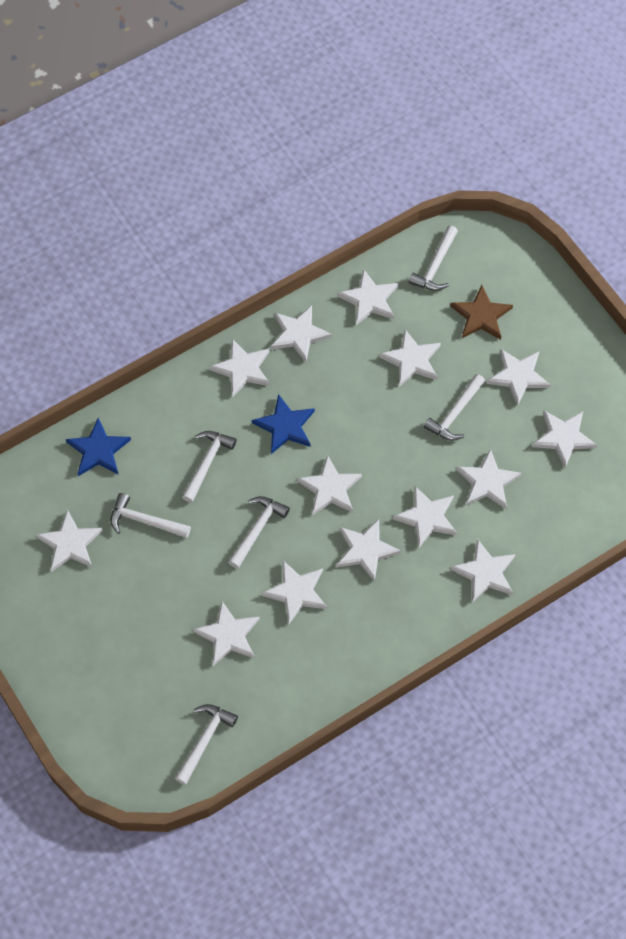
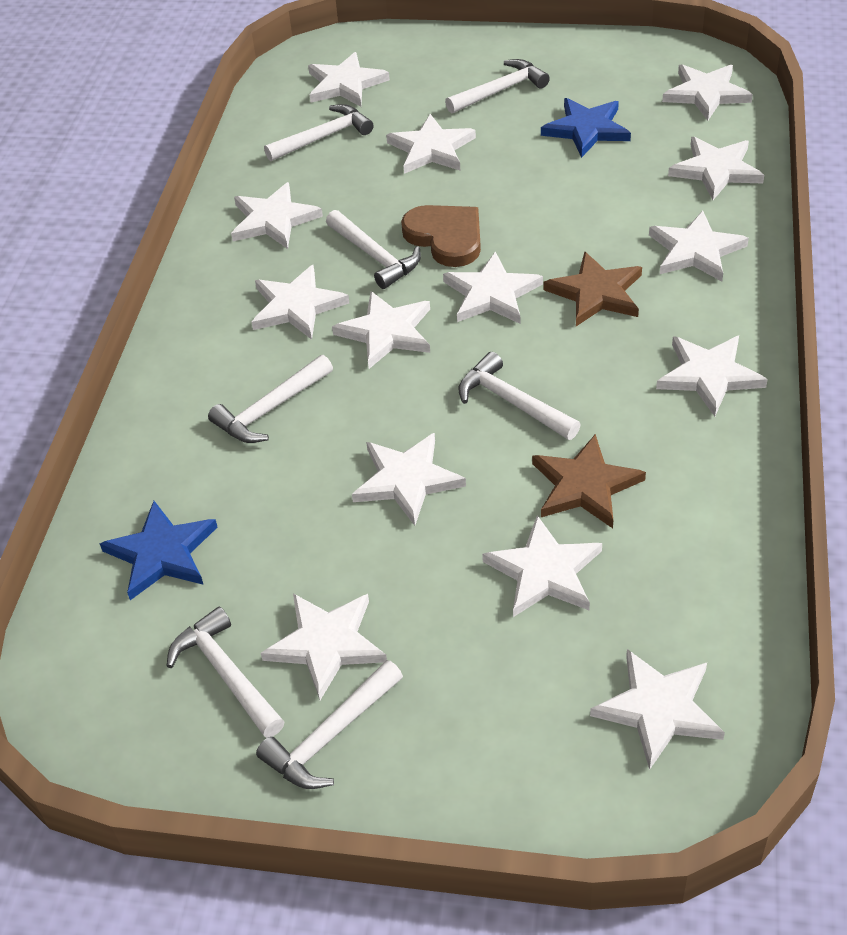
brown heart: 0 -> 1
brown star: 1 -> 2
white hammer: 6 -> 7

